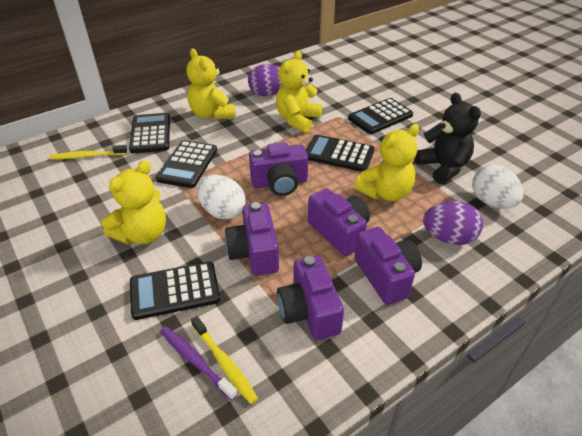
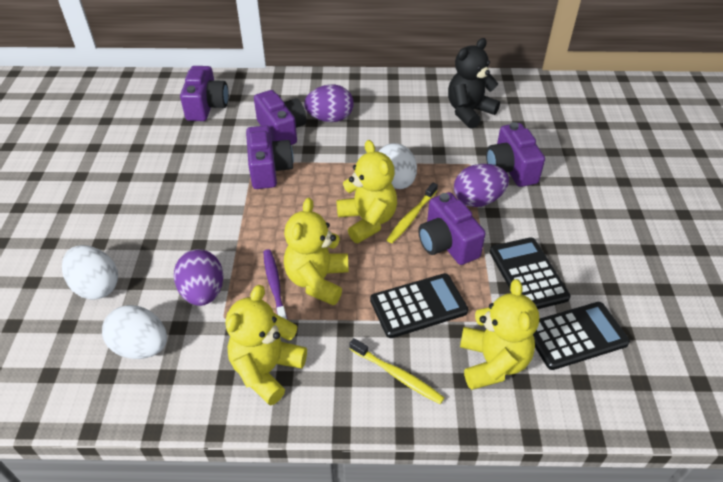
black calculator: 5 -> 3
purple egg: 2 -> 3
white egg: 2 -> 3

